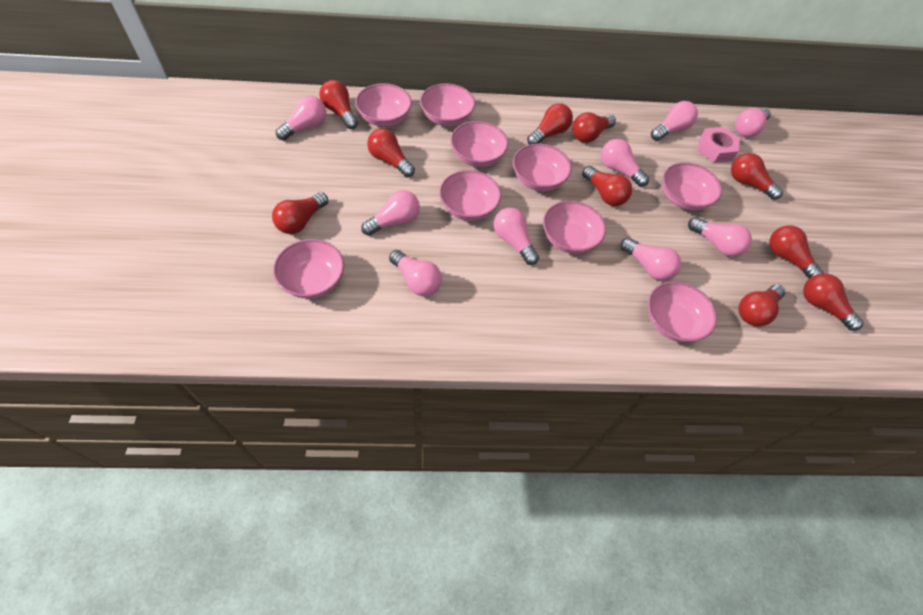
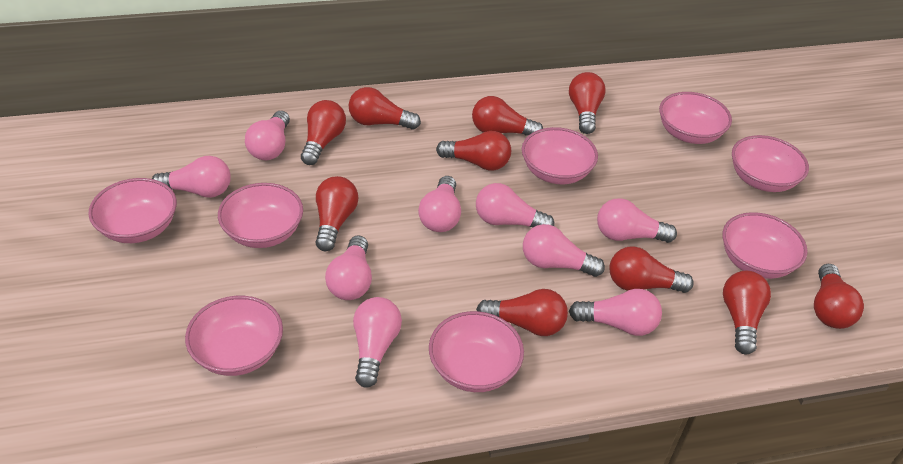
pink bowl: 9 -> 8
pink nut: 1 -> 0

